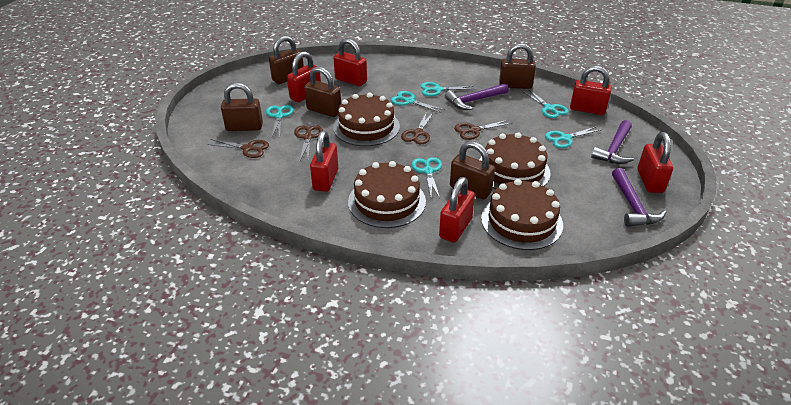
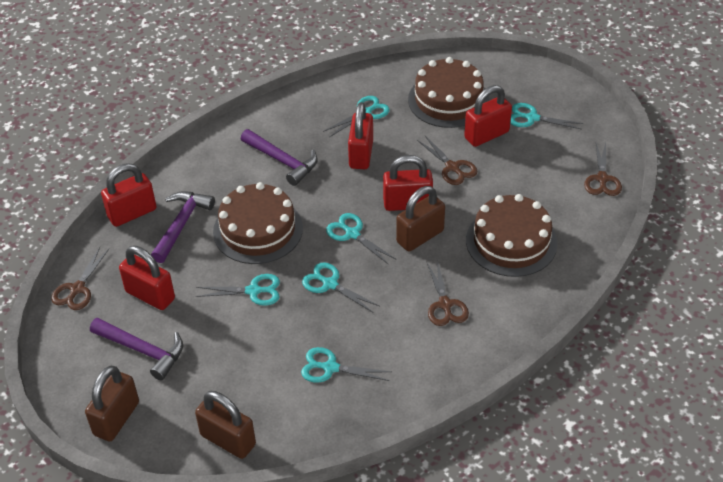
brown cake: 4 -> 3
brown padlock: 5 -> 3
red padlock: 6 -> 5

